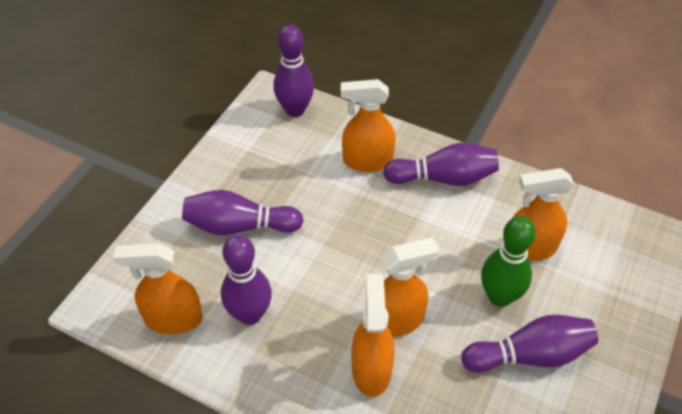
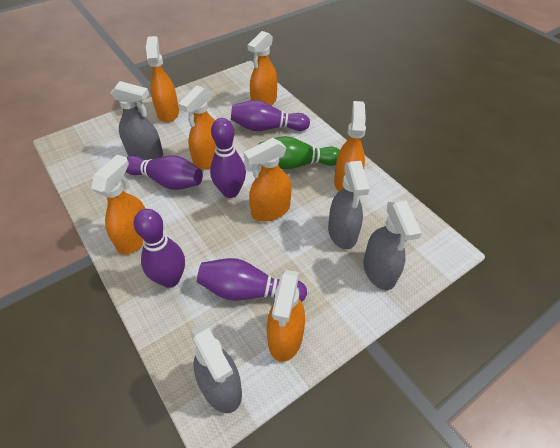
grey spray bottle: 0 -> 4
orange spray bottle: 5 -> 7

